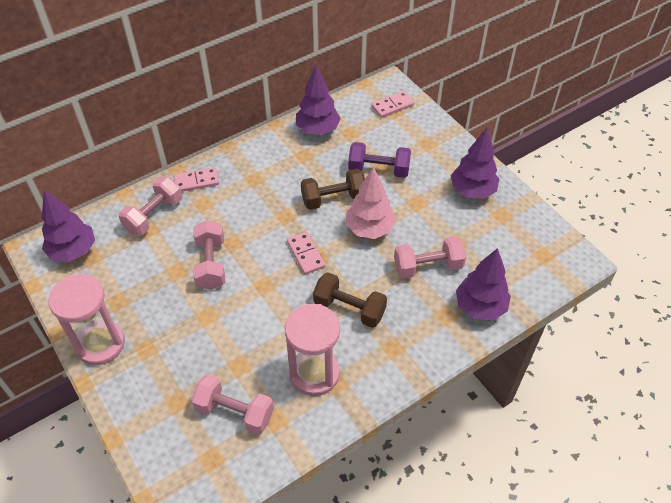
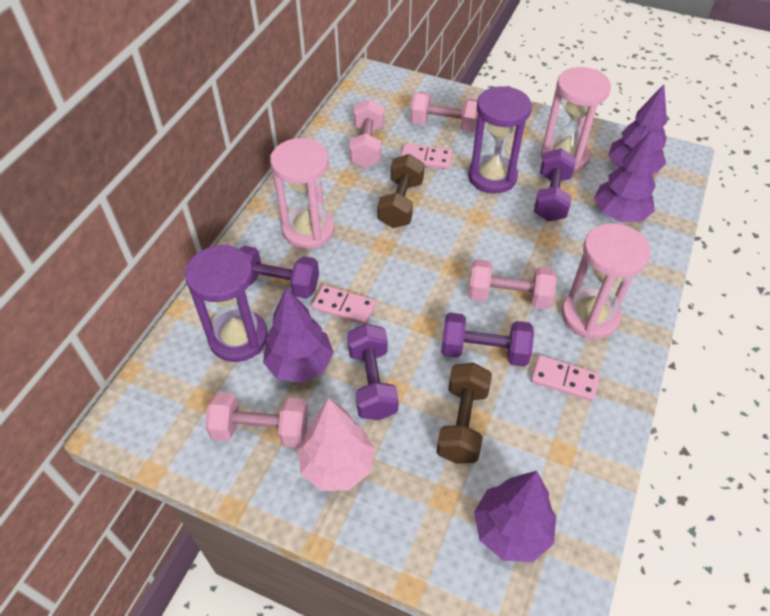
pink hourglass: 2 -> 3
purple dumbbell: 1 -> 4
purple hourglass: 0 -> 2

